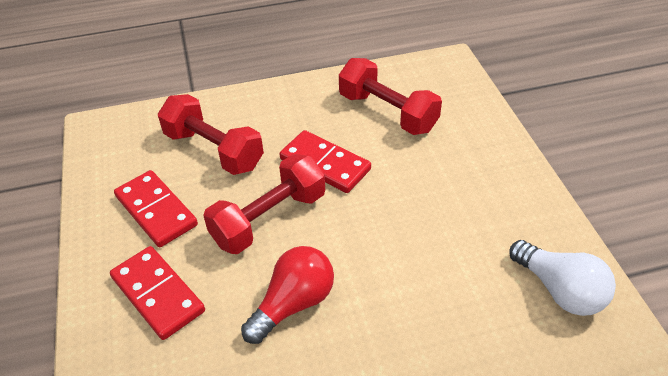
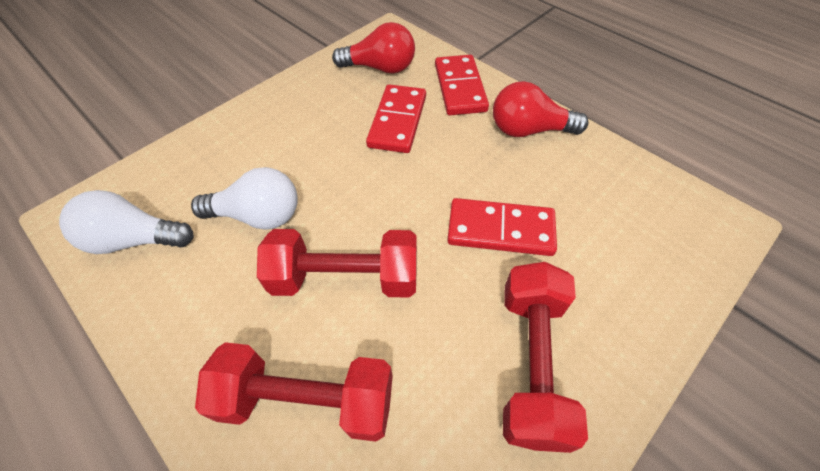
red light bulb: 1 -> 2
white light bulb: 1 -> 2

